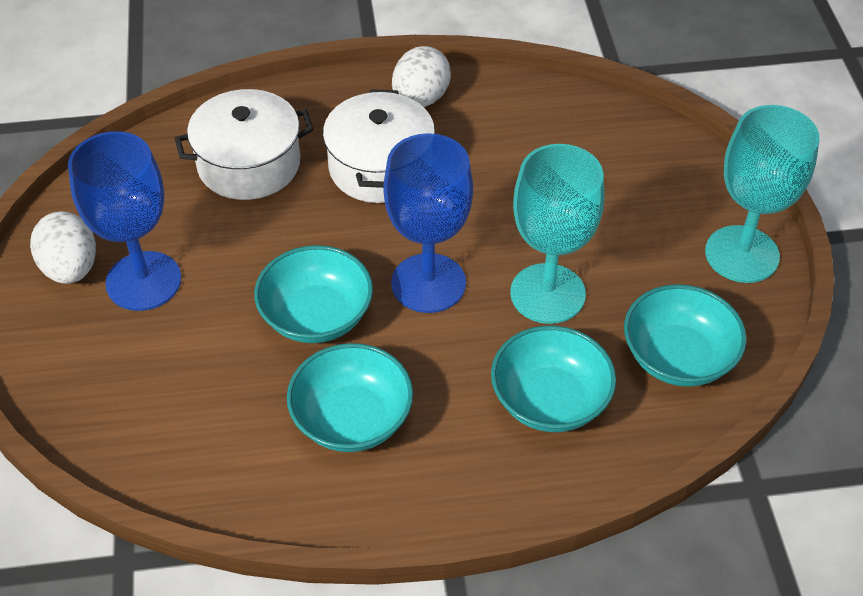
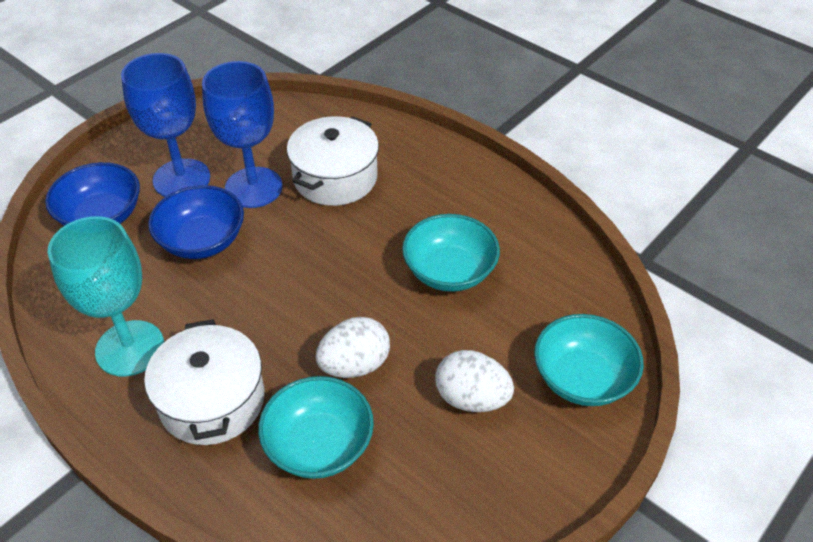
blue bowl: 0 -> 2
turquoise bowl: 4 -> 3
turquoise goblet: 2 -> 1

